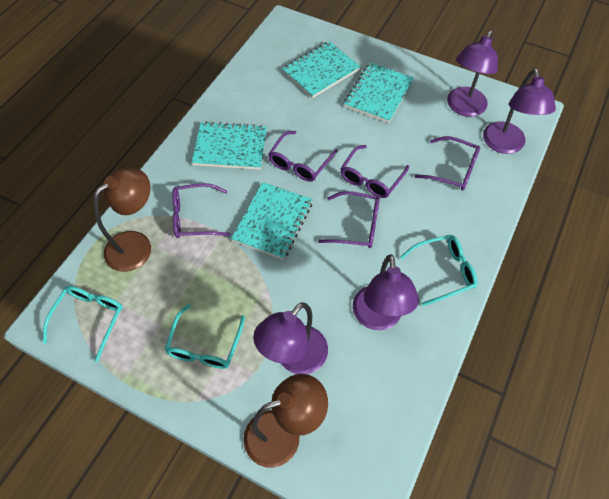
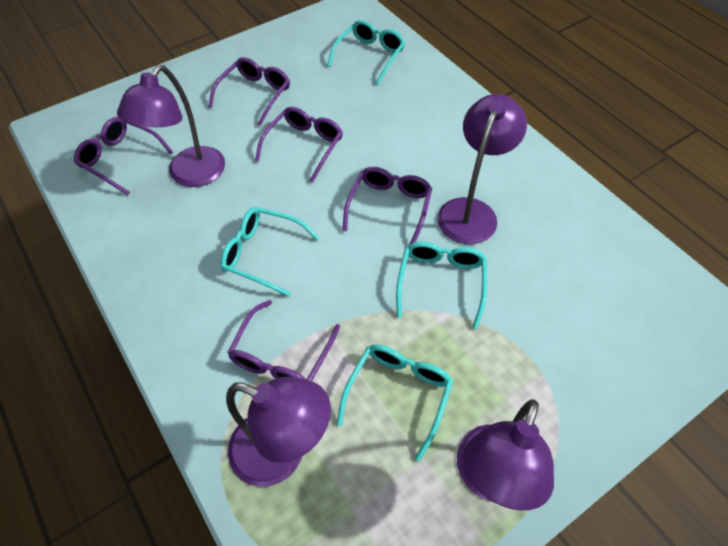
brown lamp: 2 -> 0
turquoise glasses: 3 -> 4
turquoise notebook: 4 -> 0

